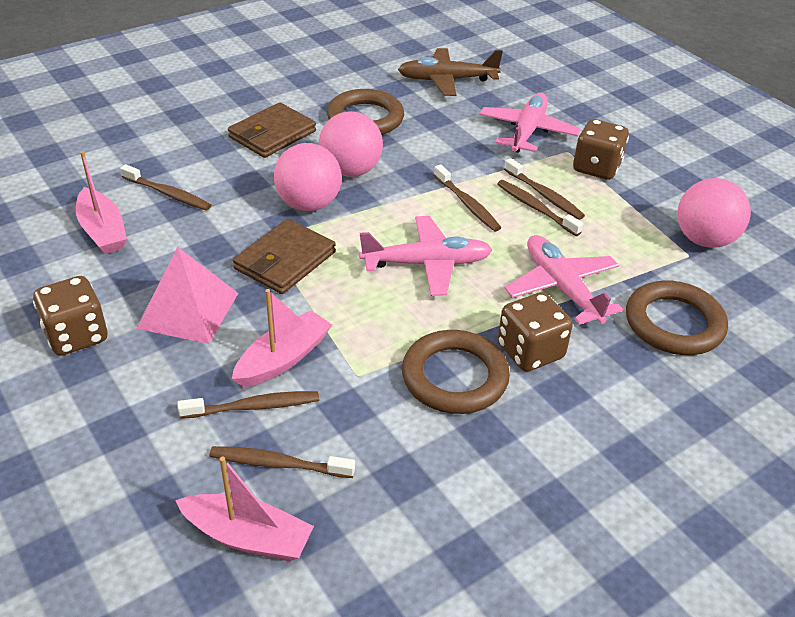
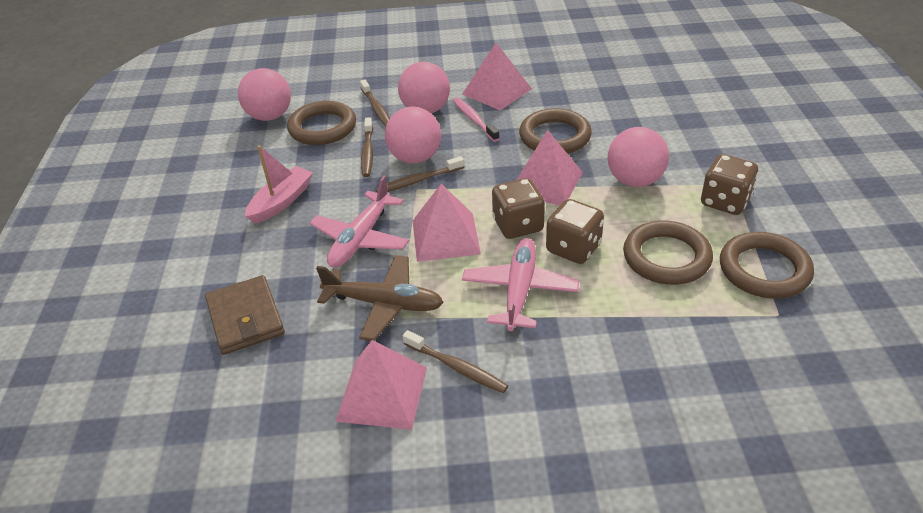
brown ring: 3 -> 4
brown toothbrush: 6 -> 4
brown wallet: 2 -> 1
pink ball: 3 -> 4
pink boat: 3 -> 1
pink plane: 3 -> 2
pink pyramid: 1 -> 4
pink toothbrush: 0 -> 1

